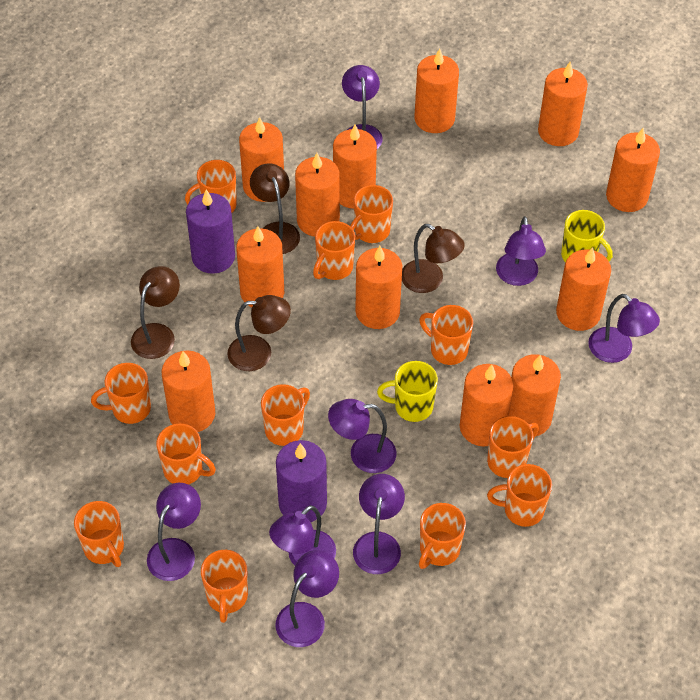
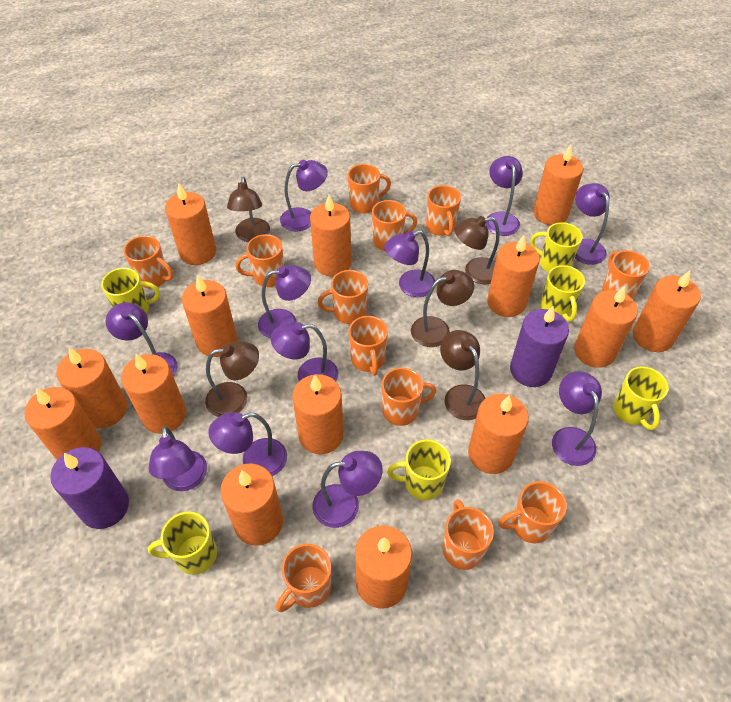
brown lamp: 4 -> 5
orange candle: 12 -> 14
purple lamp: 8 -> 11
yellow mug: 2 -> 6

